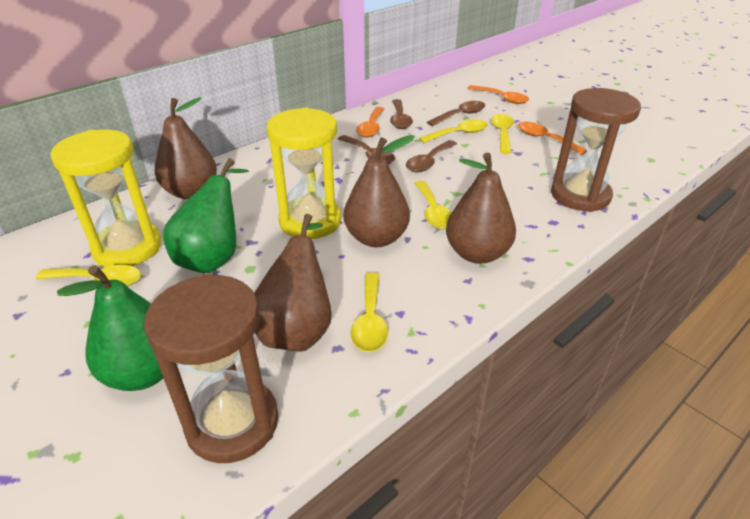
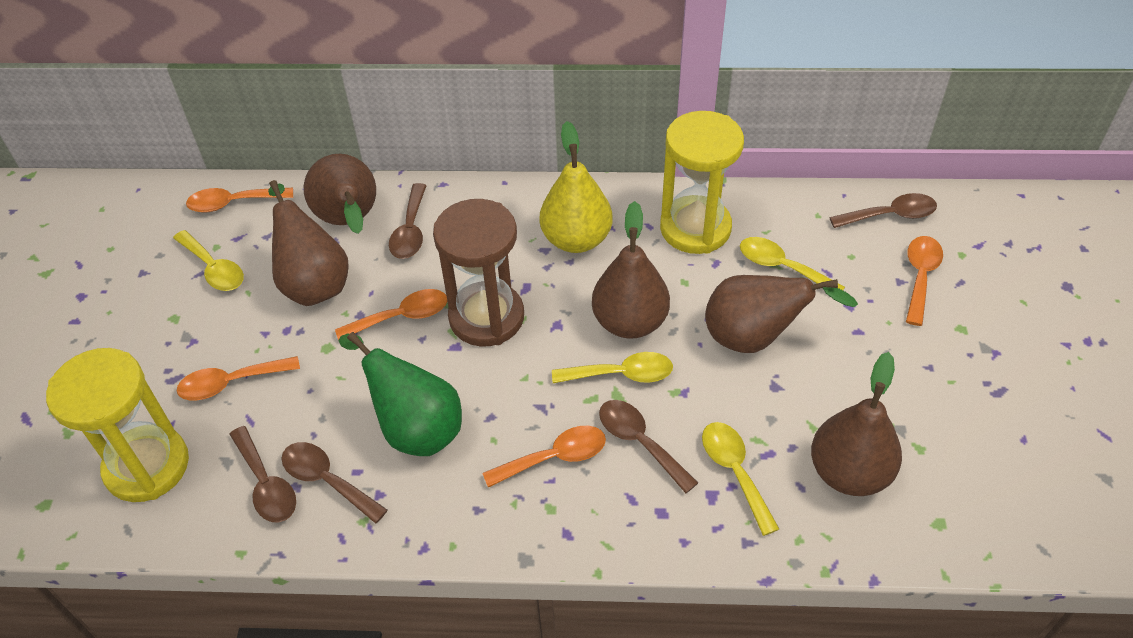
brown hourglass: 2 -> 1
brown pear: 4 -> 5
brown spoon: 4 -> 5
green pear: 2 -> 1
orange spoon: 3 -> 5
yellow pear: 0 -> 1
yellow spoon: 5 -> 4

